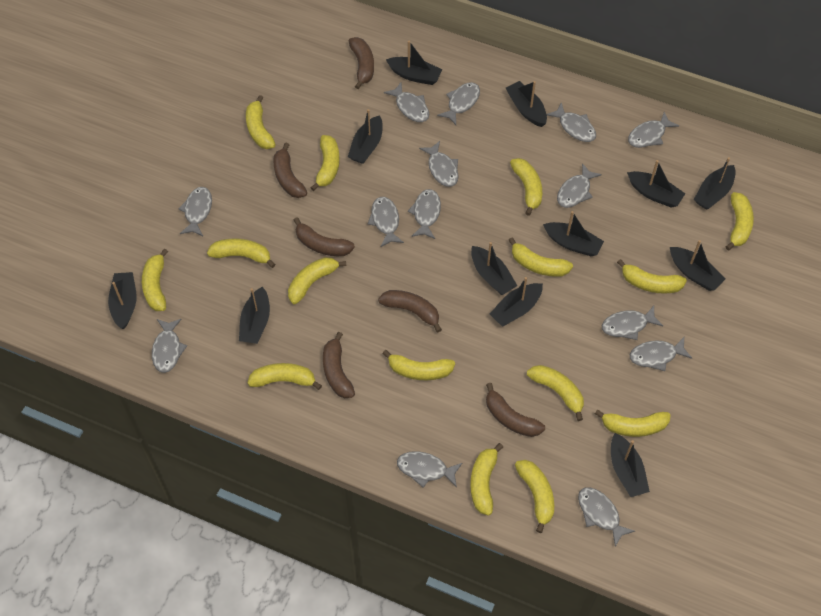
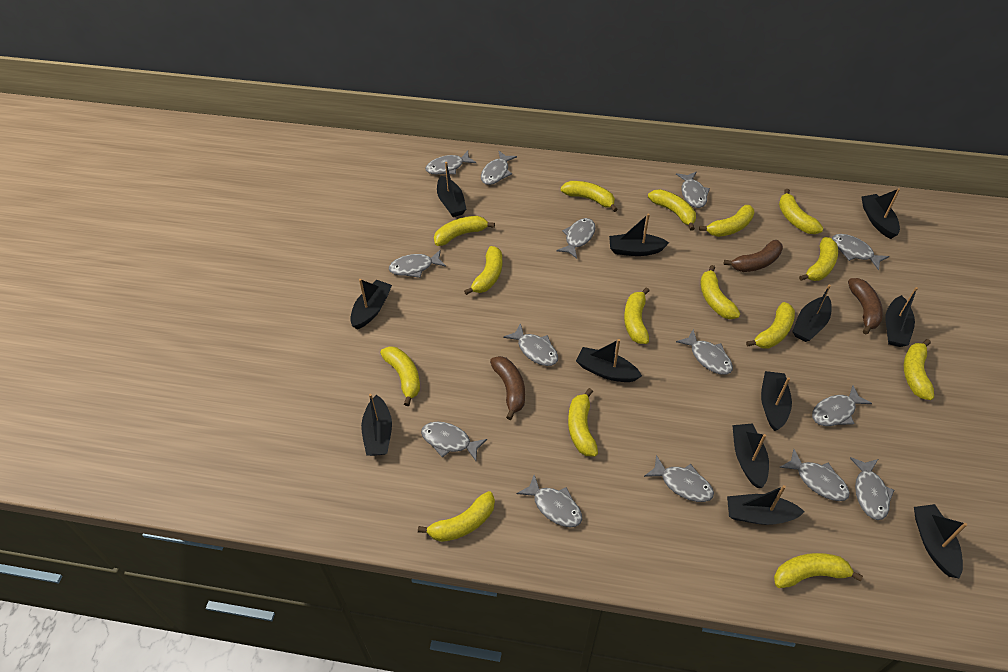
brown banana: 6 -> 3

